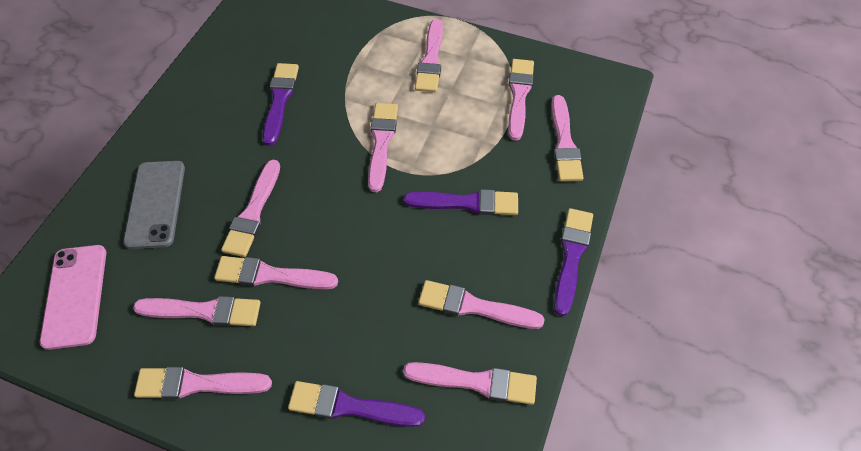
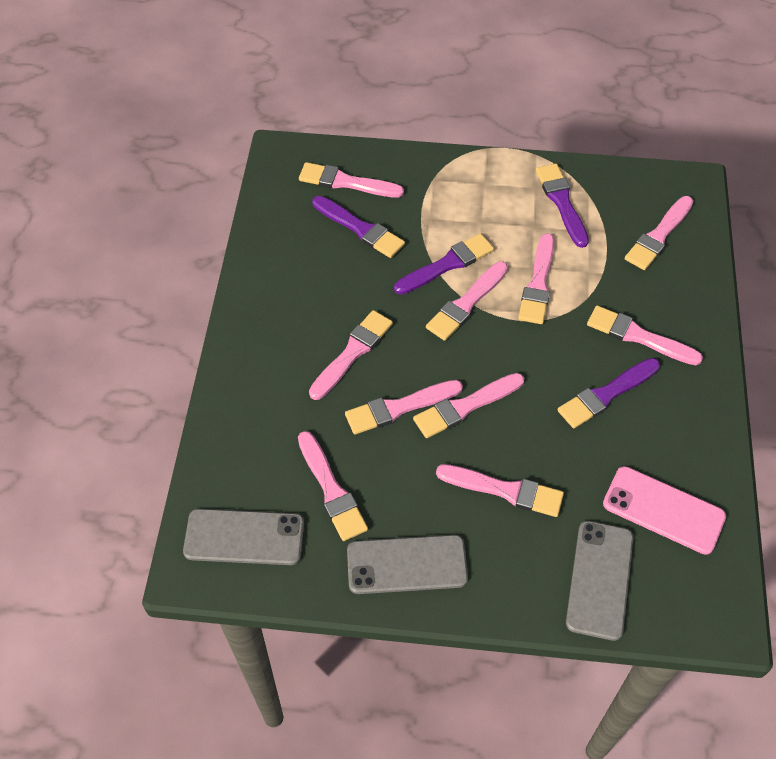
grey phone: 1 -> 3

